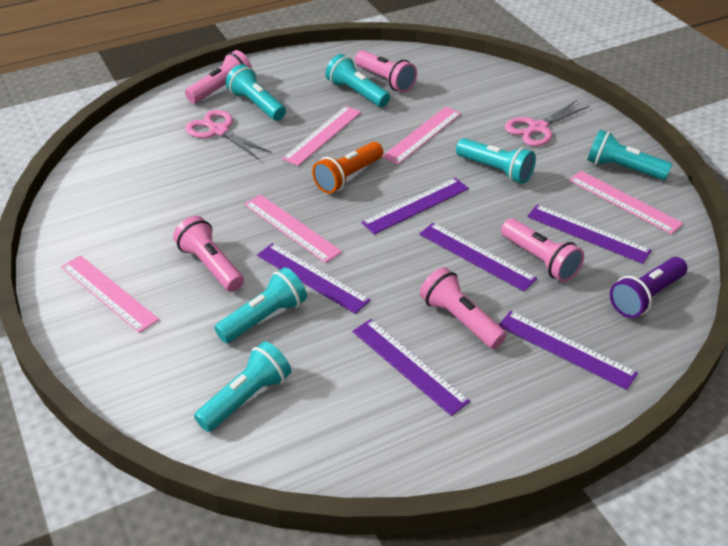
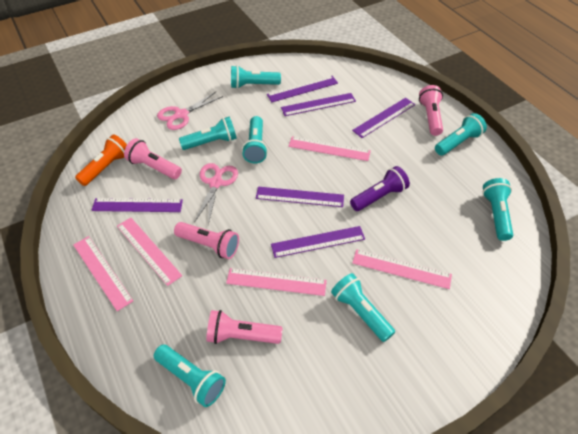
pink flashlight: 5 -> 4
turquoise flashlight: 6 -> 7

